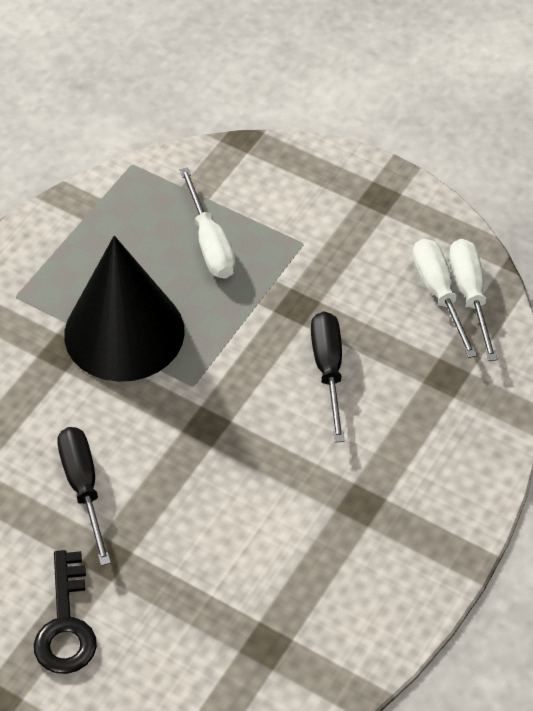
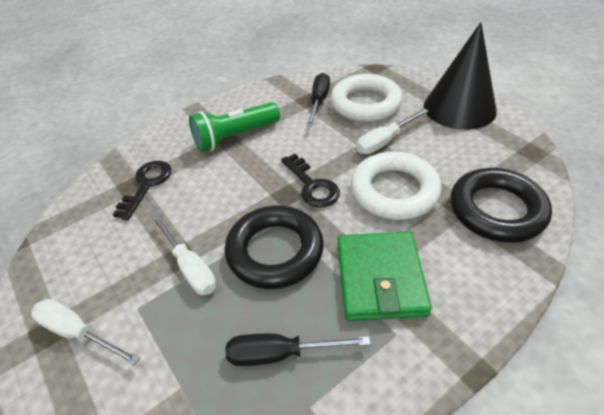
black key: 1 -> 2
black ring: 0 -> 2
green flashlight: 0 -> 1
green wallet: 0 -> 1
white ring: 0 -> 2

